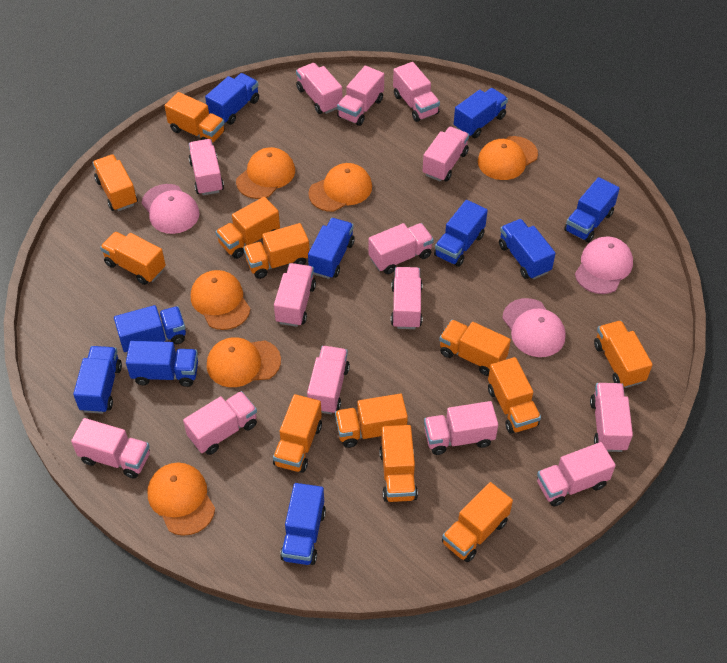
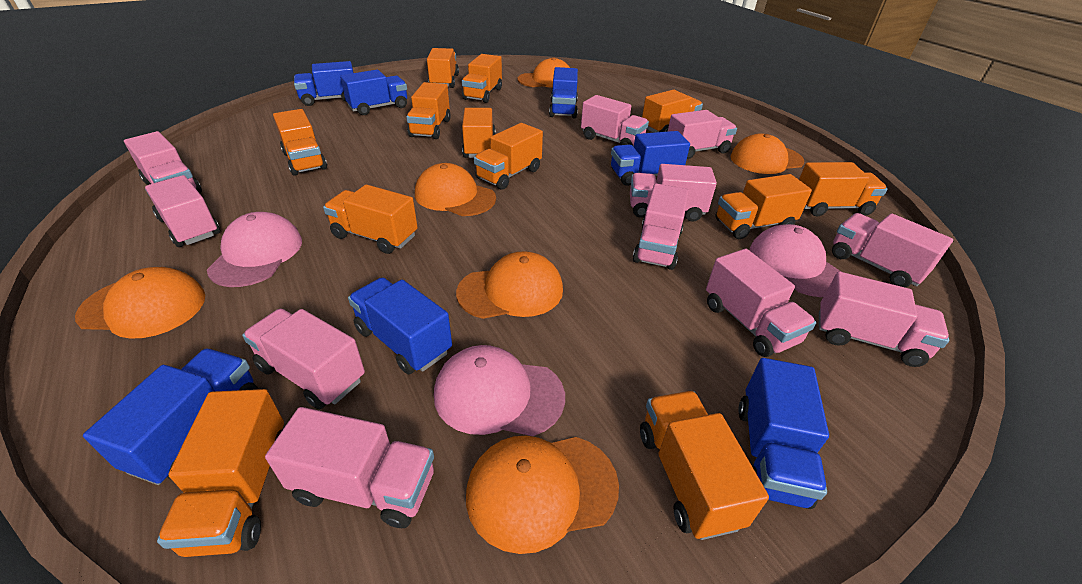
blue truck: 10 -> 7
pink truck: 14 -> 11

